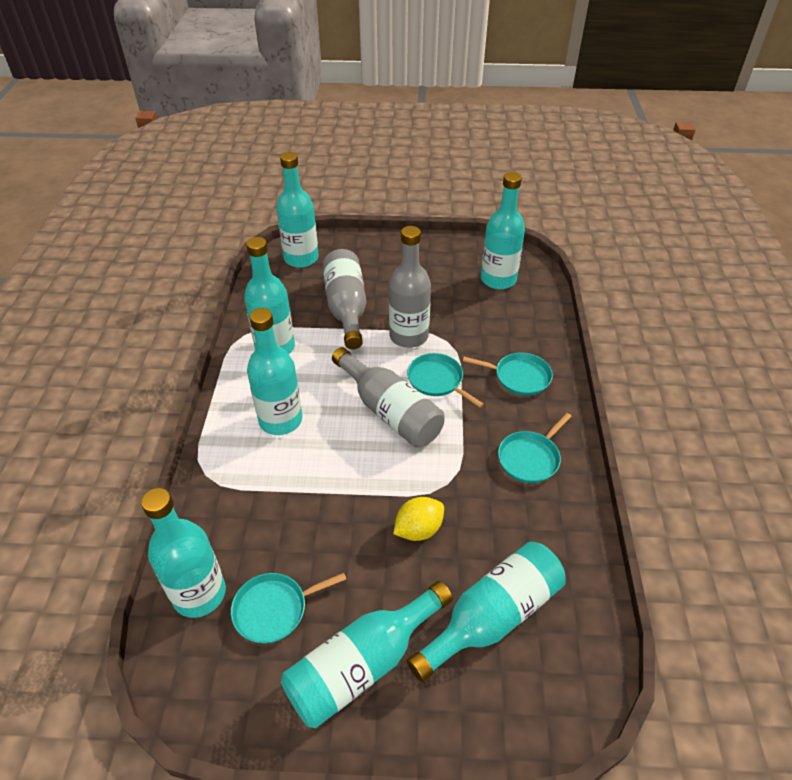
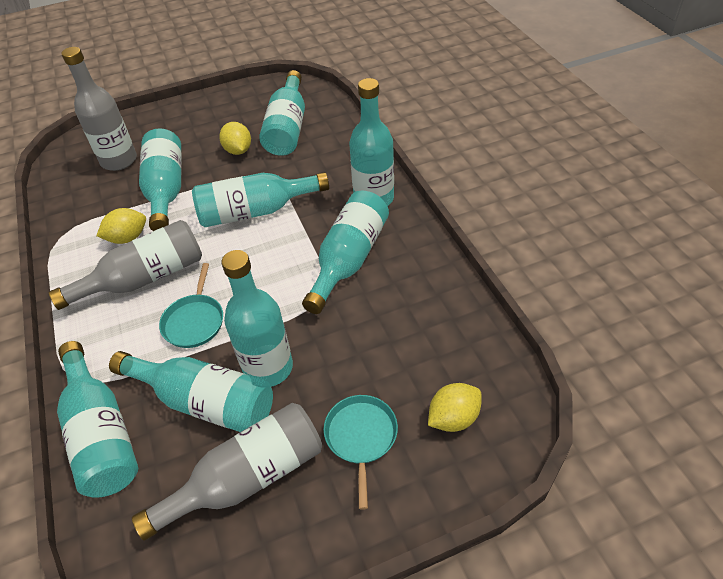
turquoise bottle: 7 -> 8
turquoise pan: 4 -> 2
yellow lemon: 1 -> 3

